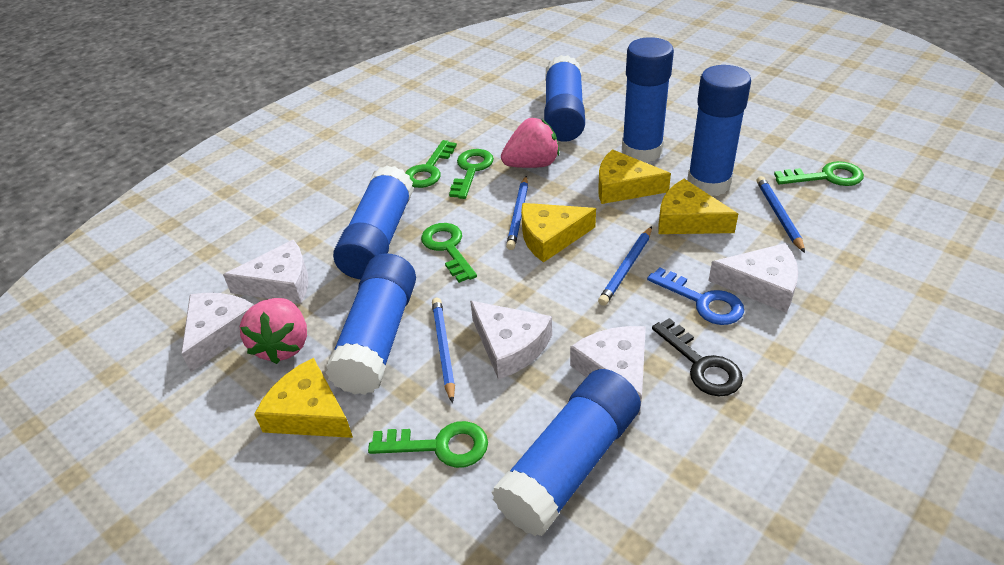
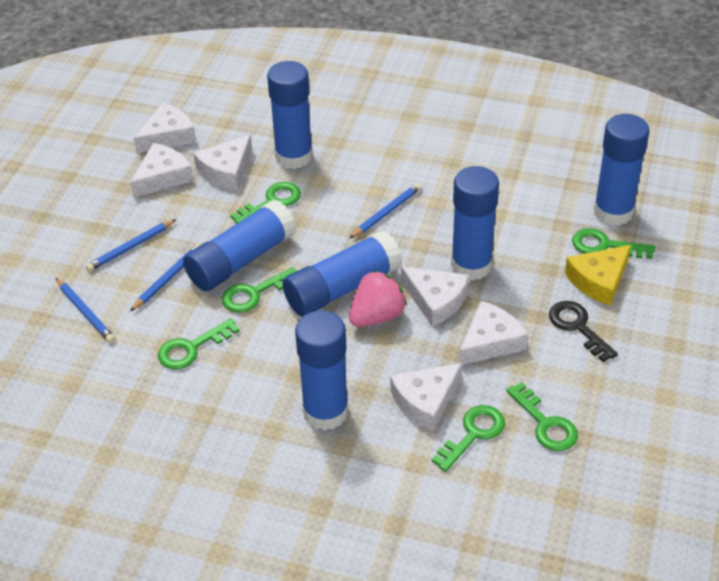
blue key: 1 -> 0
green key: 5 -> 6
pink strawberry: 2 -> 1
white cheese: 5 -> 6
yellow cheese: 4 -> 1

